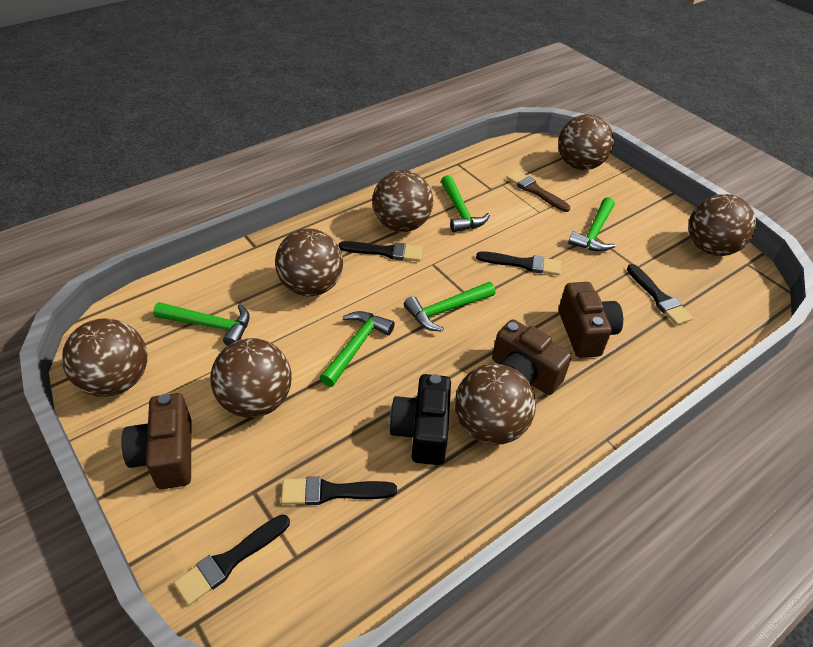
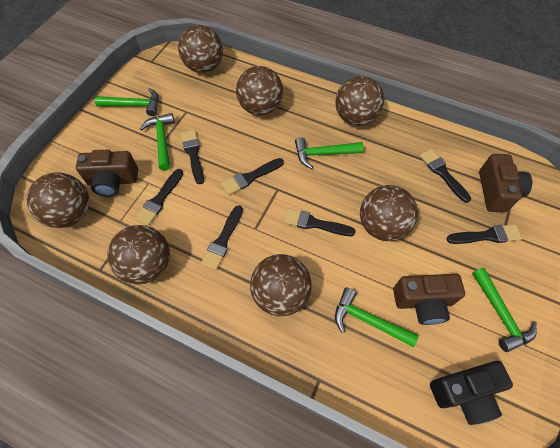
black brush: 5 -> 7
brown brush: 1 -> 0

